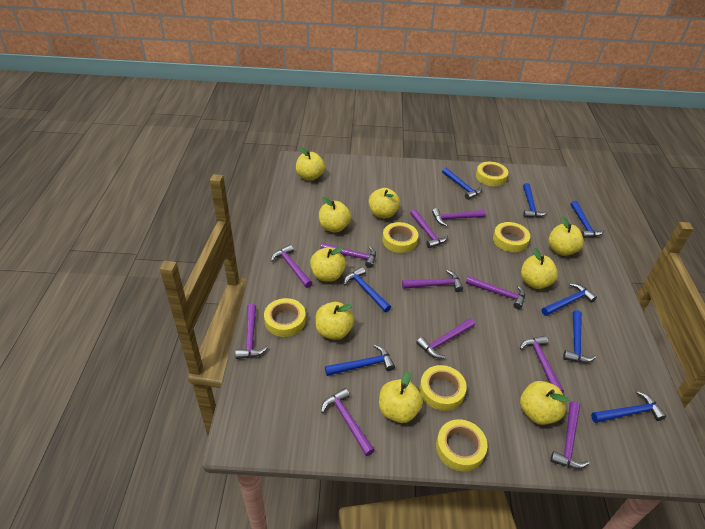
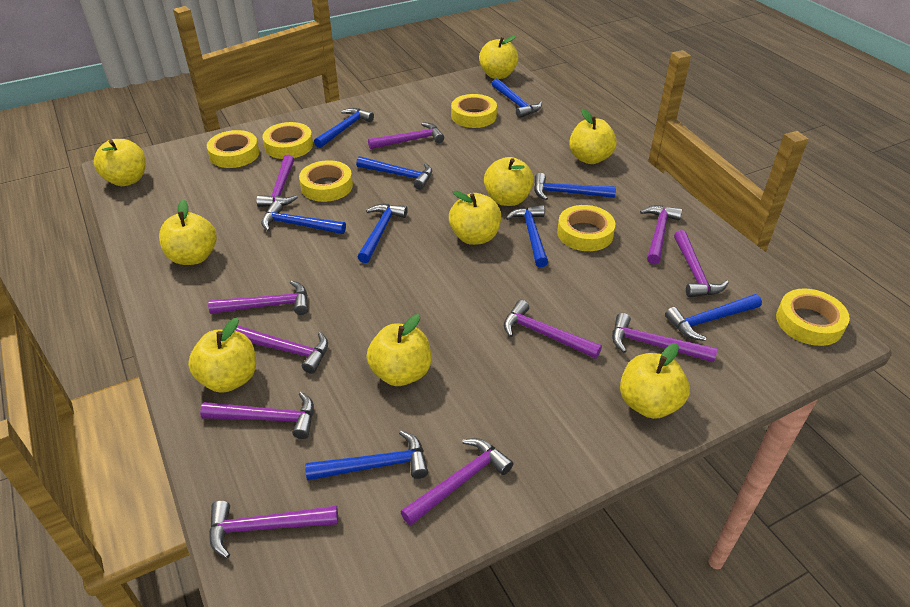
blue hammer: 8 -> 9

